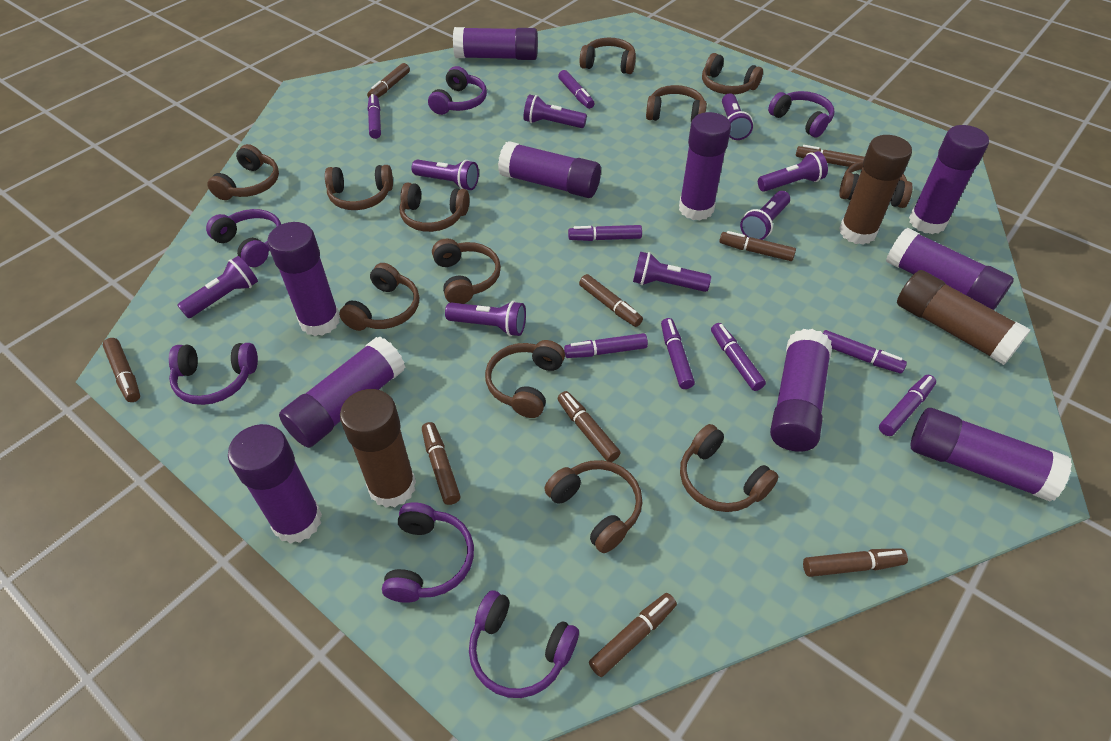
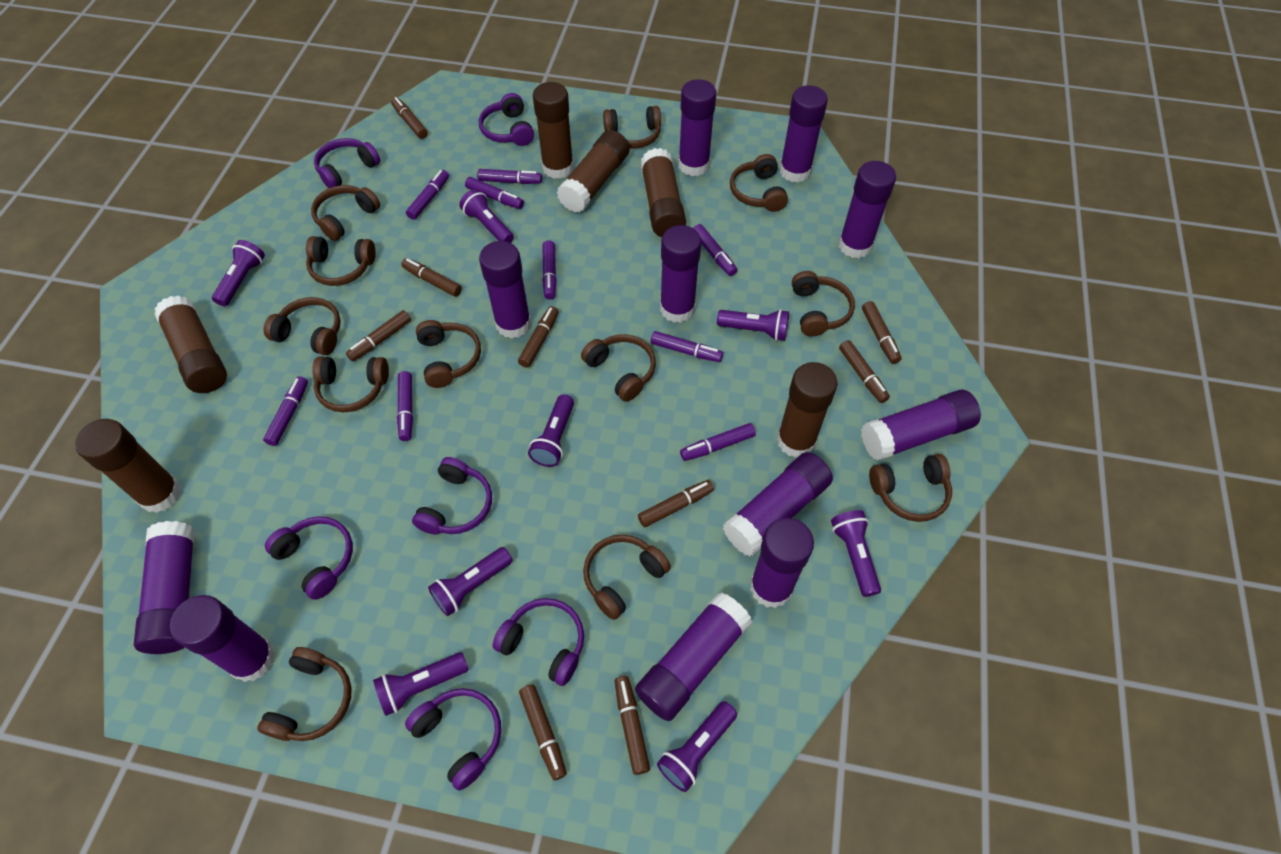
brown glue stick: 3 -> 6
purple glue stick: 10 -> 11
purple marker: 8 -> 9

